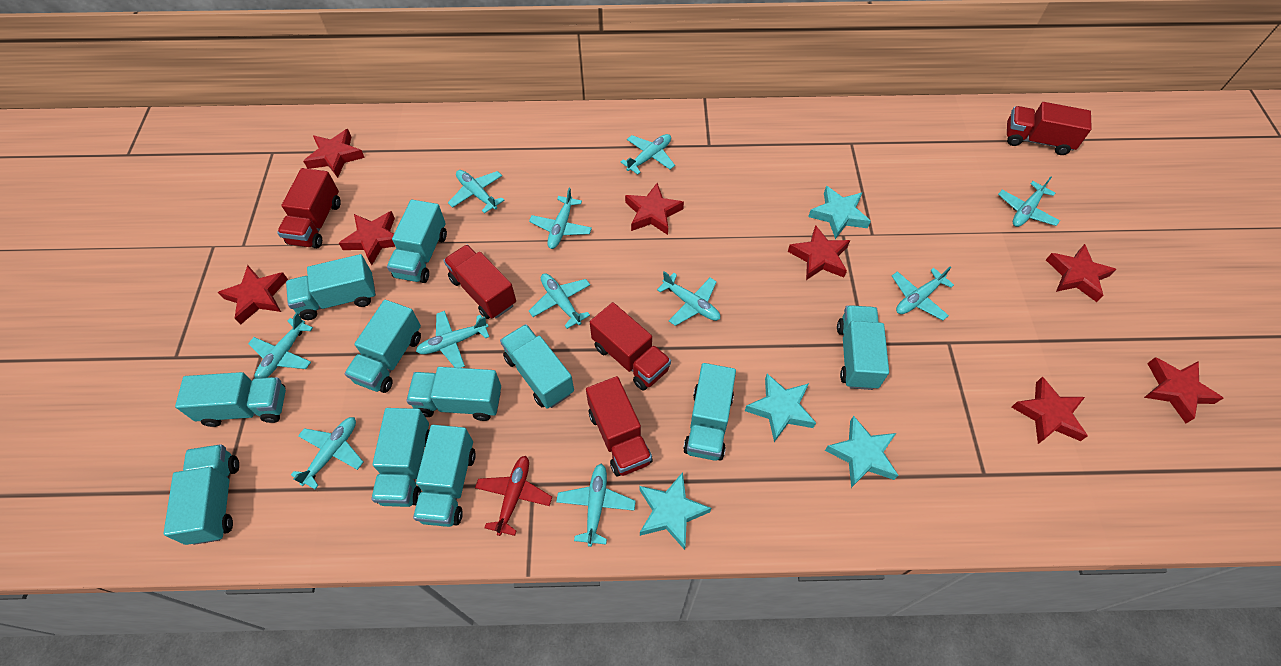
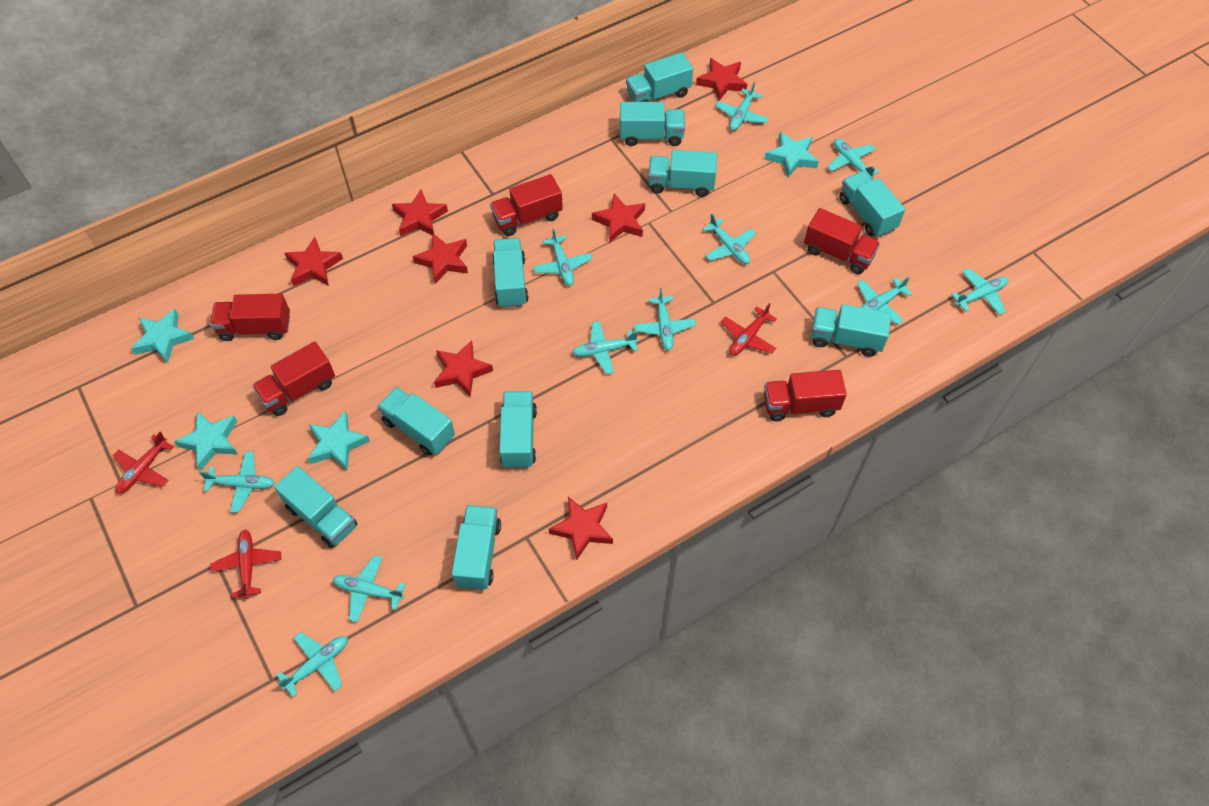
red plane: 1 -> 3
red star: 8 -> 7
turquoise truck: 11 -> 10

